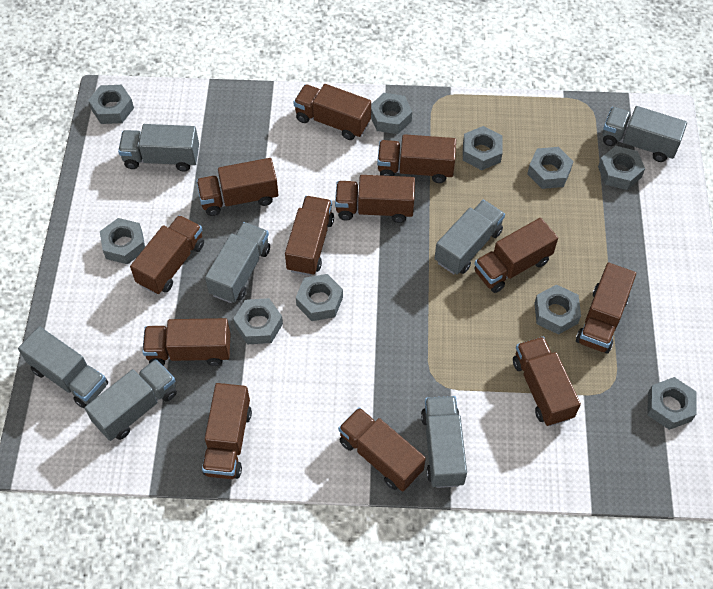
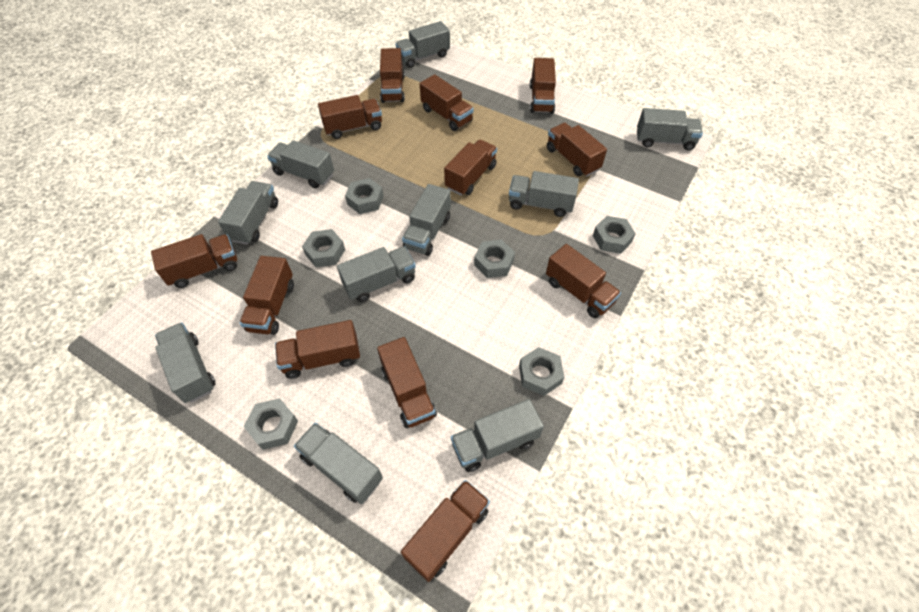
grey nut: 10 -> 6
grey truck: 7 -> 10

